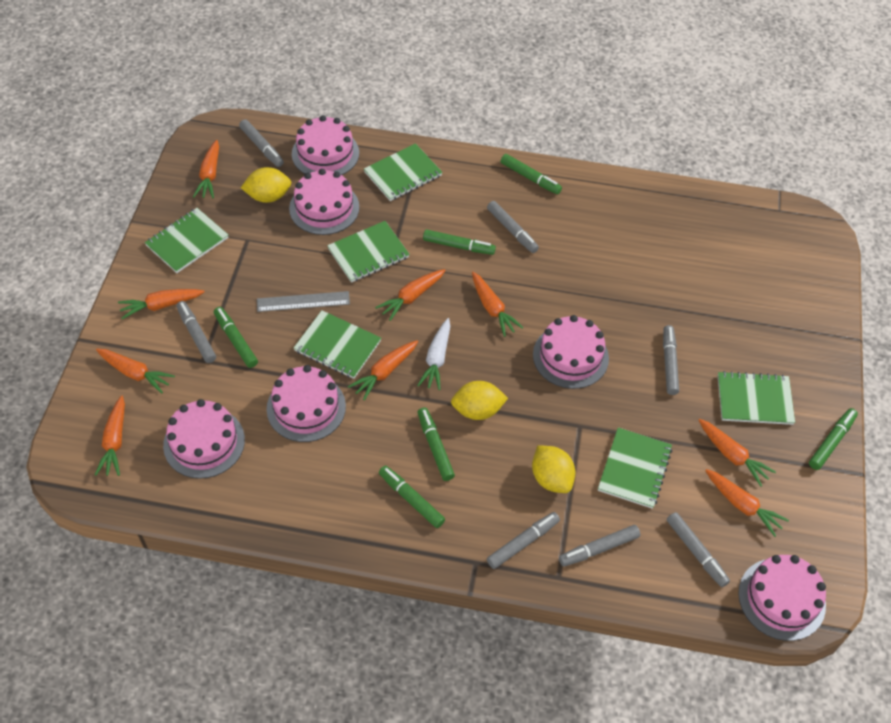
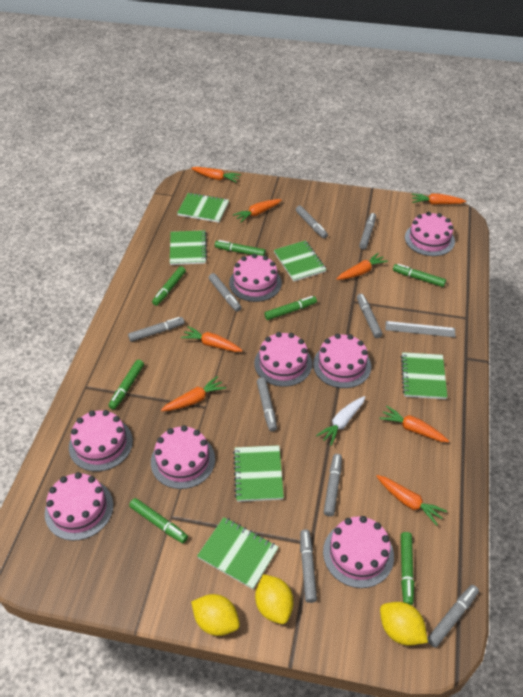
green marker: 6 -> 7
grey marker: 7 -> 9
orange carrot: 9 -> 8
pink cake: 6 -> 8

